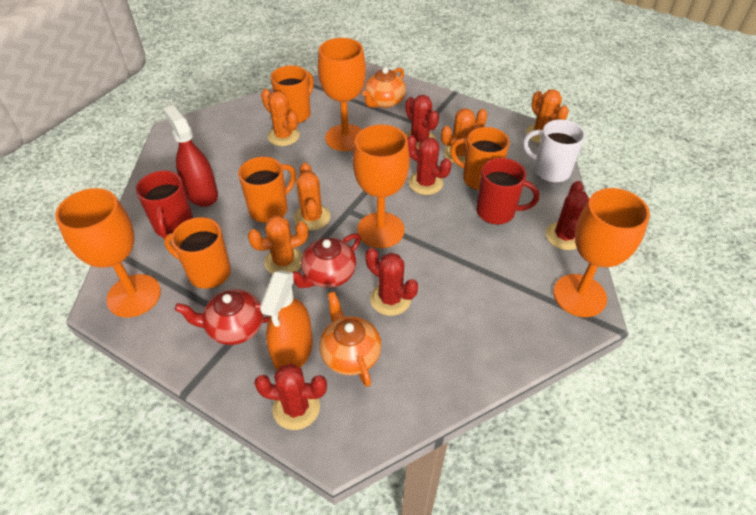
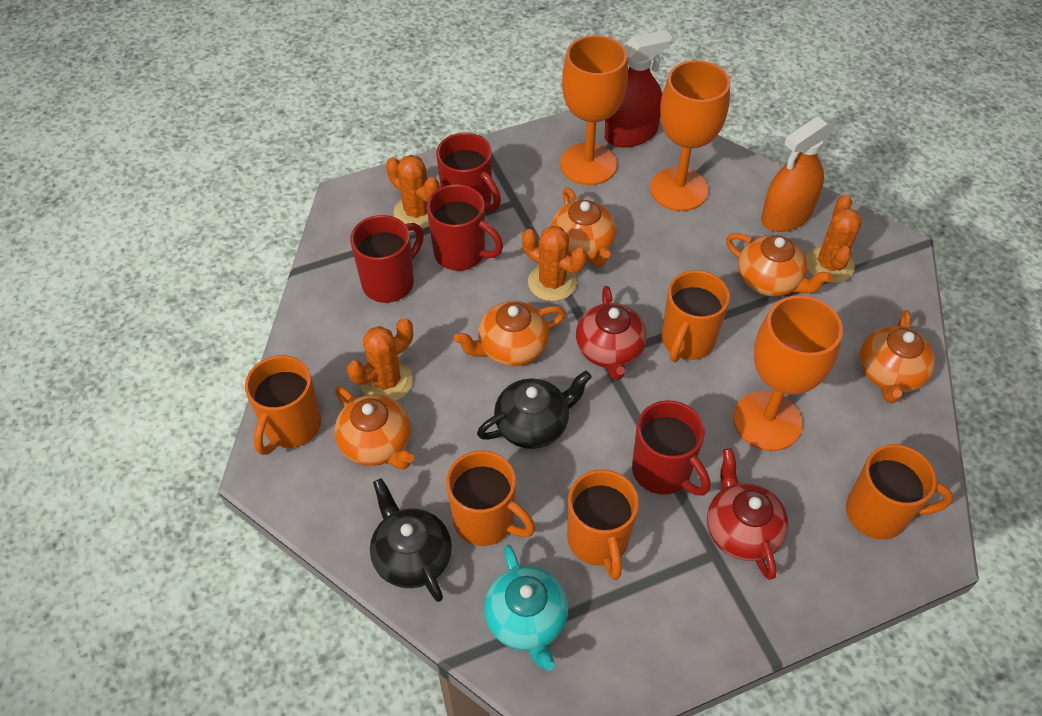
black teapot: 0 -> 2
orange cactus: 5 -> 4
orange goblet: 4 -> 3
orange mug: 4 -> 5
orange teapot: 2 -> 5
red cactus: 5 -> 0
red mug: 2 -> 4
turquoise teapot: 0 -> 1
white mug: 1 -> 0

